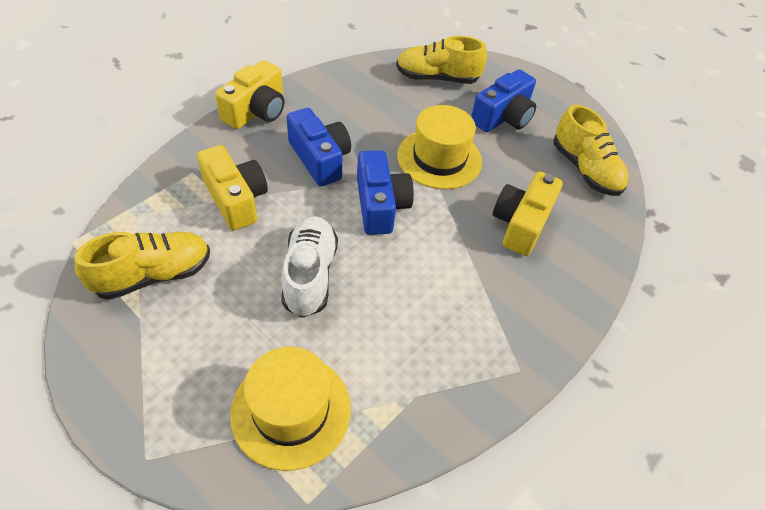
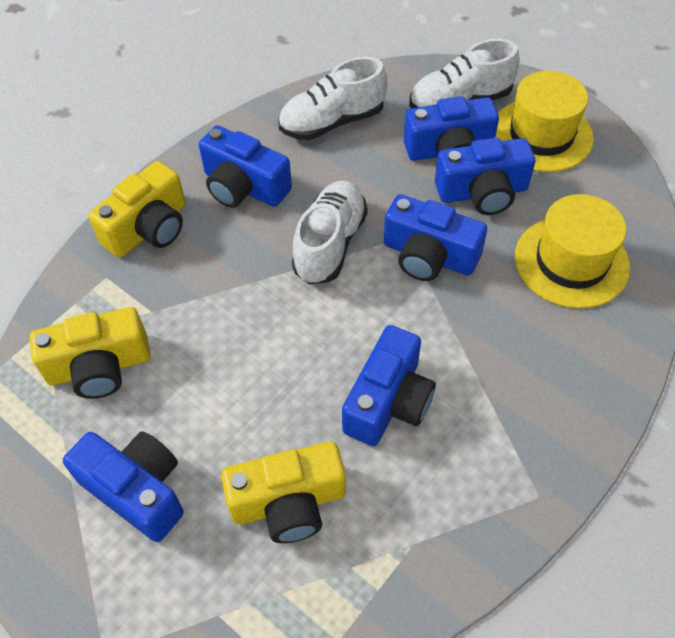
blue camera: 3 -> 6
white shoe: 1 -> 3
yellow shoe: 3 -> 0

